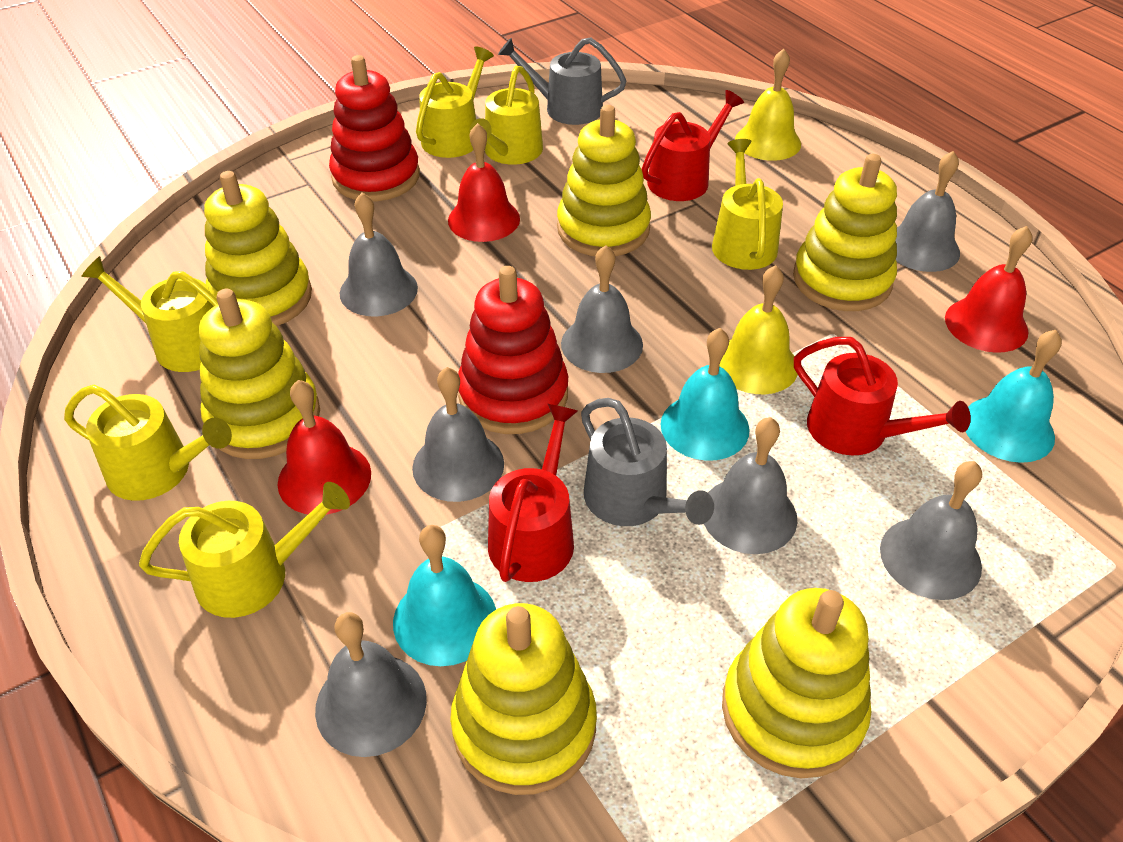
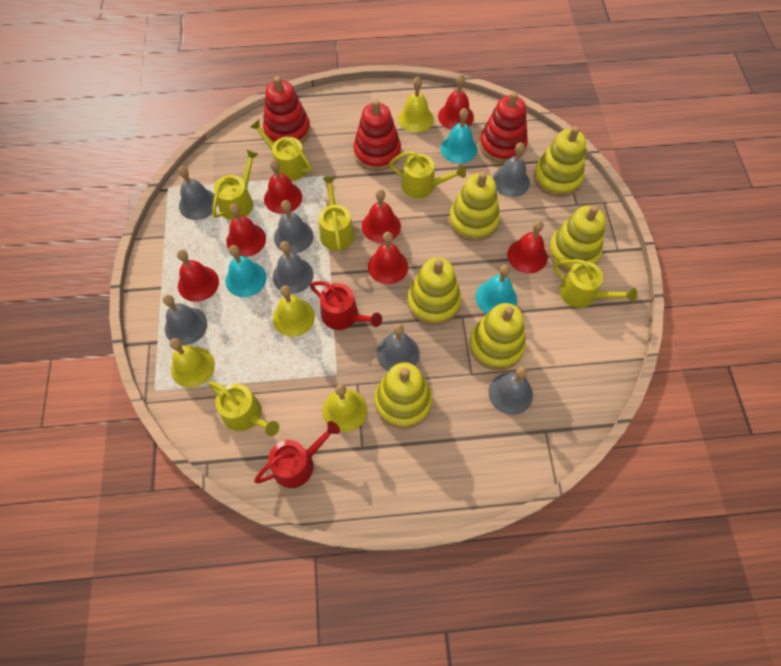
grey watering can: 2 -> 0
red bell: 3 -> 7
red stacking toy: 2 -> 3
red watering can: 3 -> 2
yellow bell: 2 -> 4

